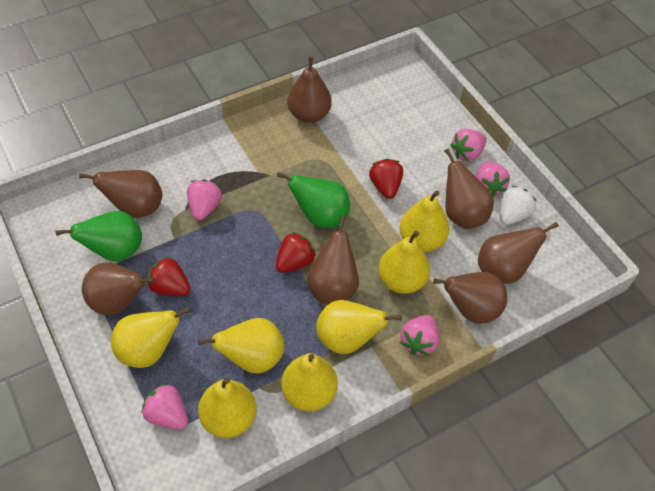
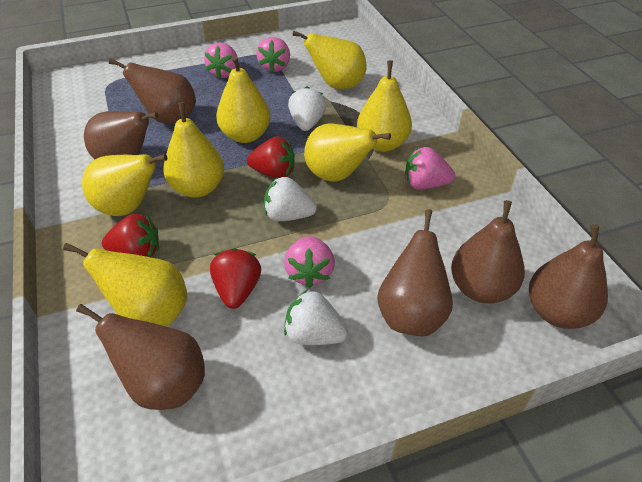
brown pear: 7 -> 6
green pear: 2 -> 0
pink strawberry: 5 -> 4
white strawberry: 1 -> 3

